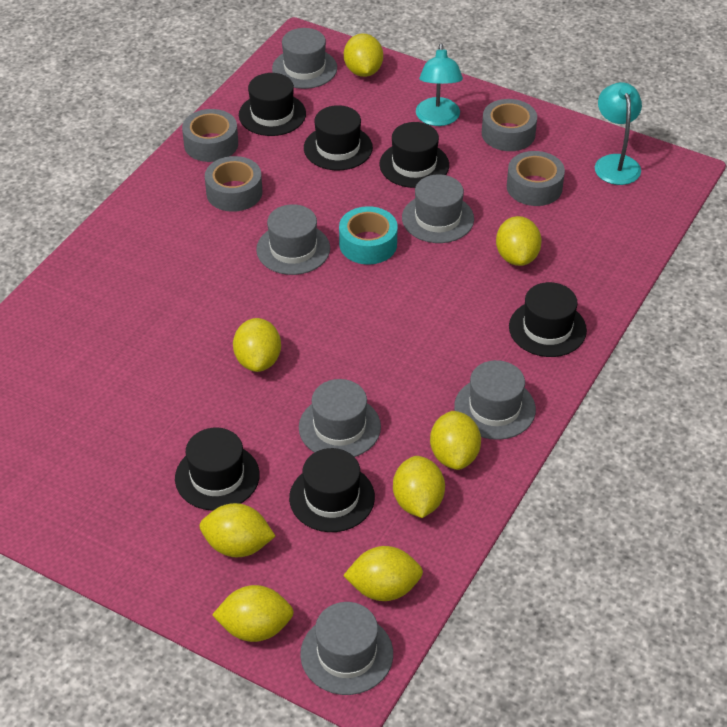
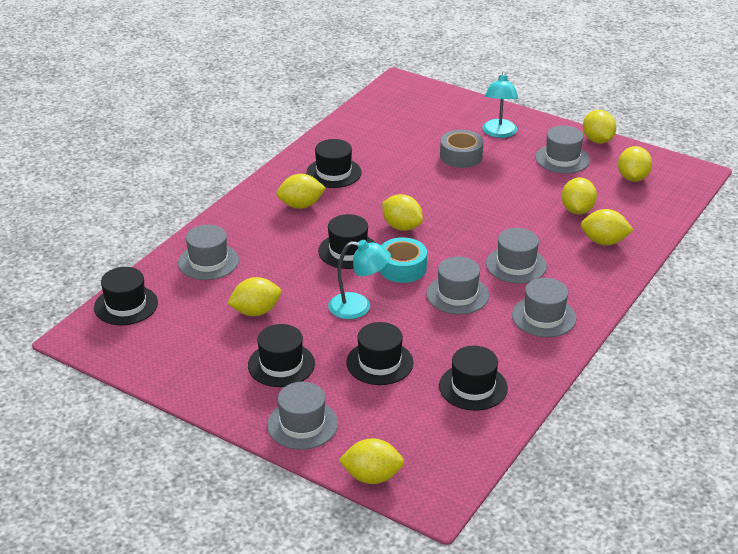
grey tape: 4 -> 1

